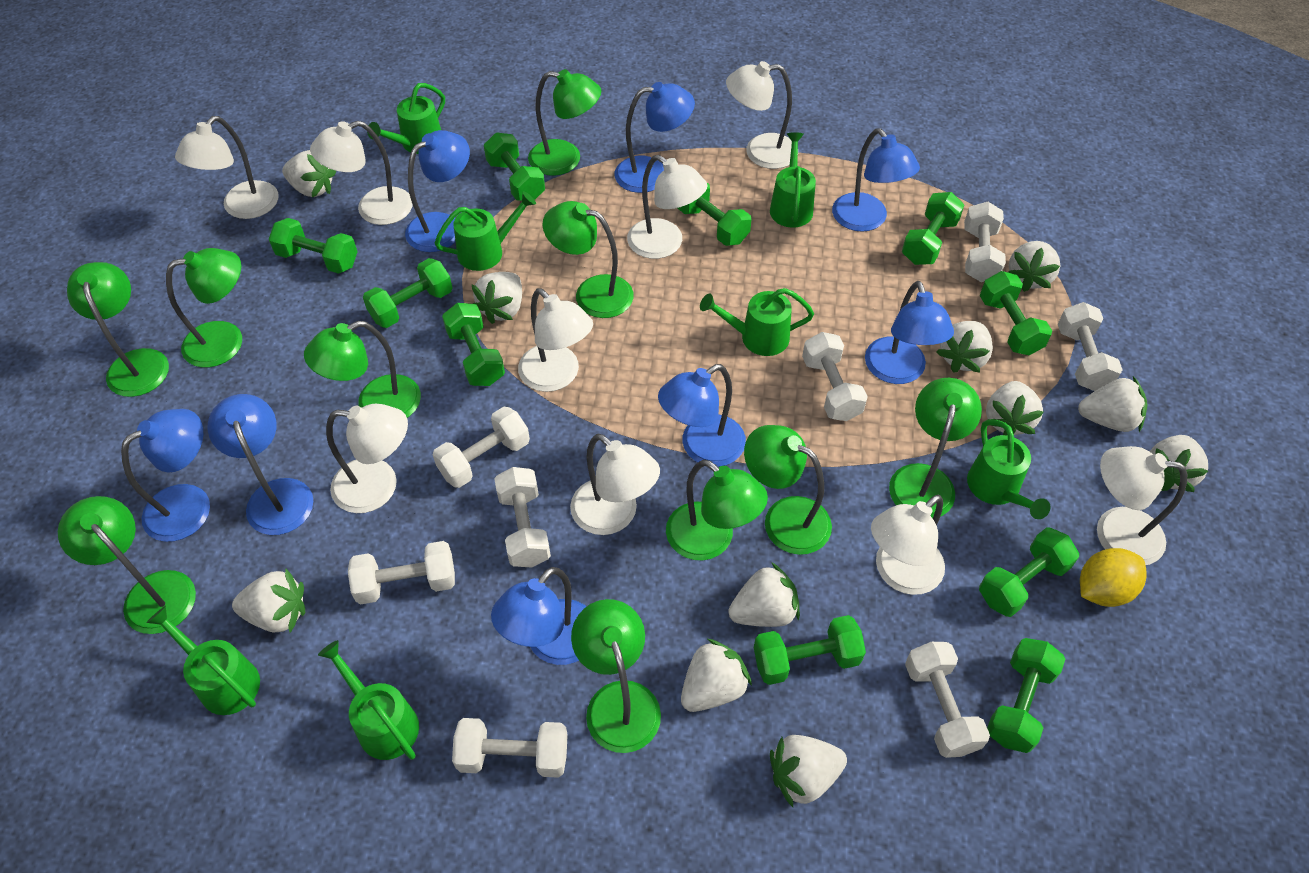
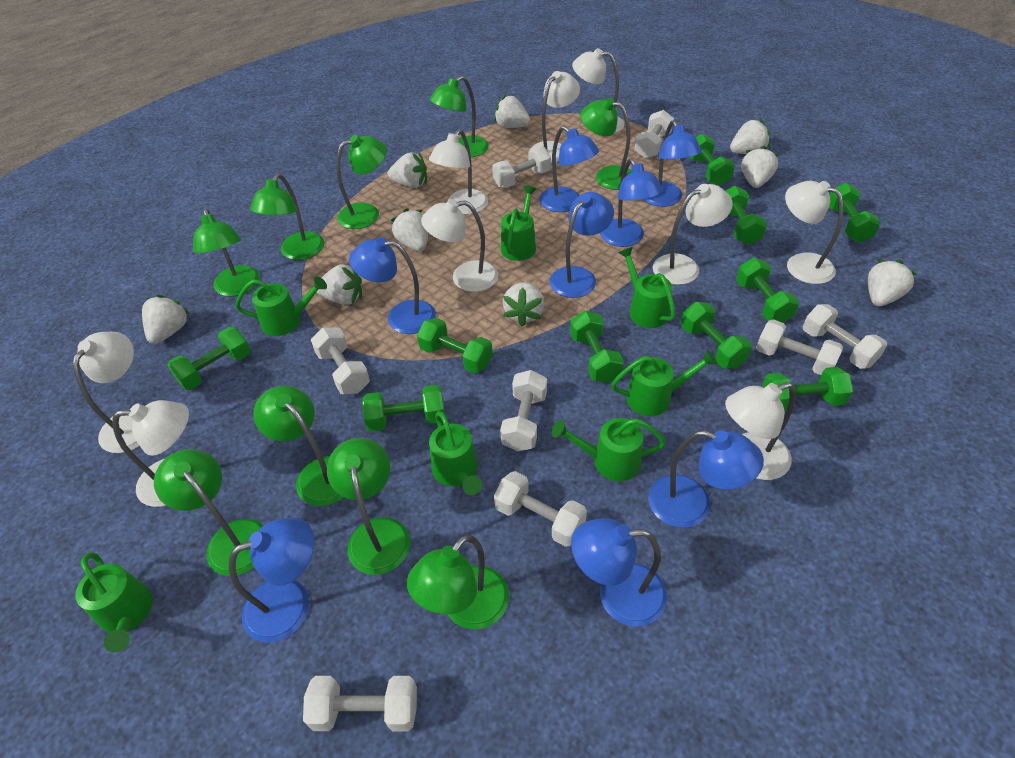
green lamp: 10 -> 9
white strawberry: 11 -> 9
yellow lemon: 1 -> 0

